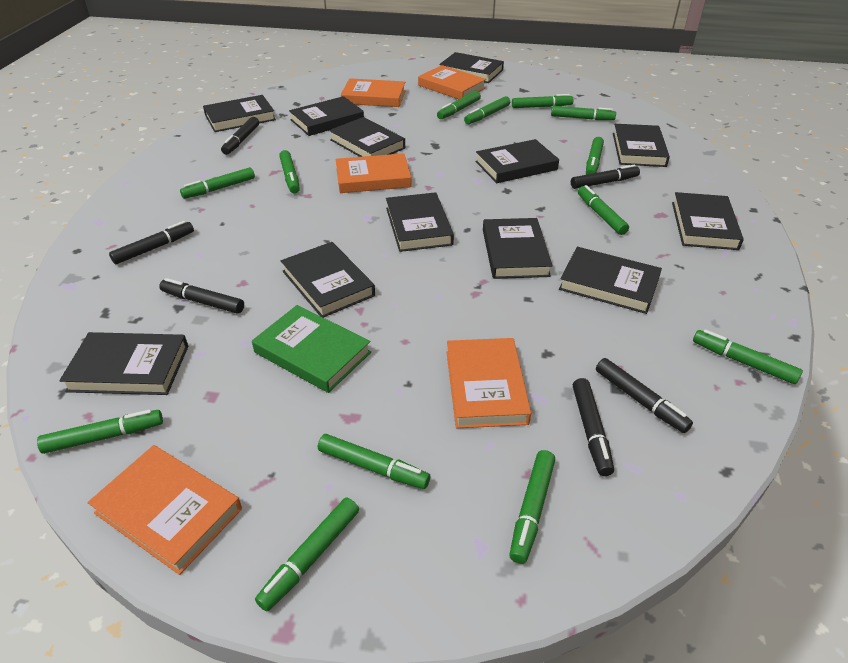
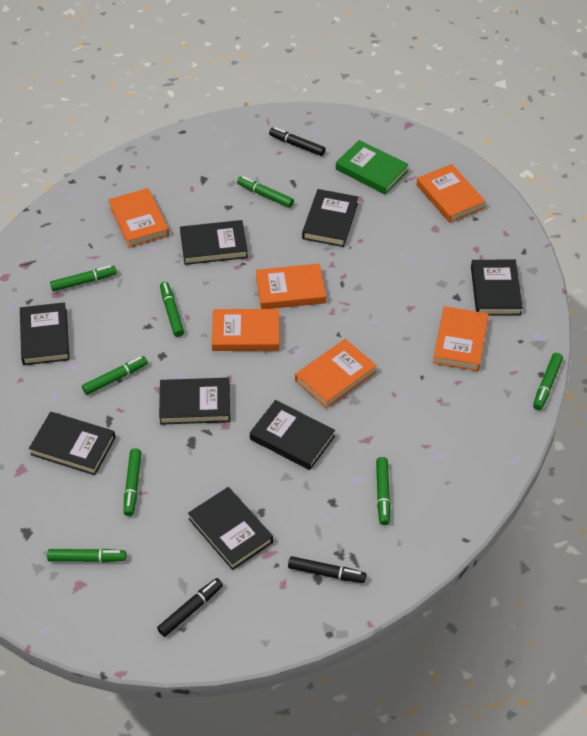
black book: 12 -> 8
black marker: 6 -> 3
green marker: 13 -> 8
orange book: 5 -> 6

